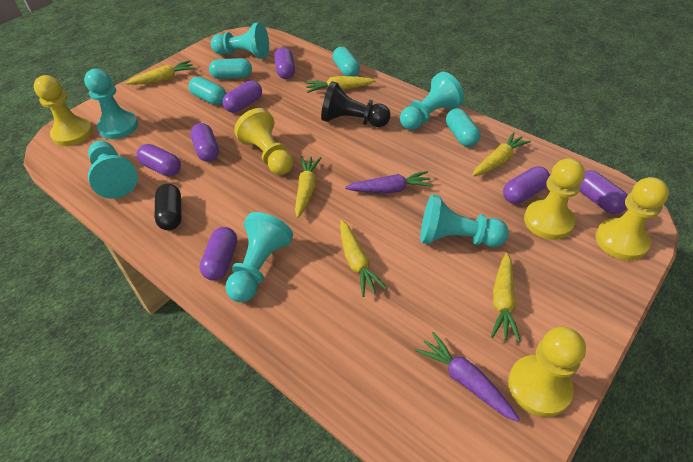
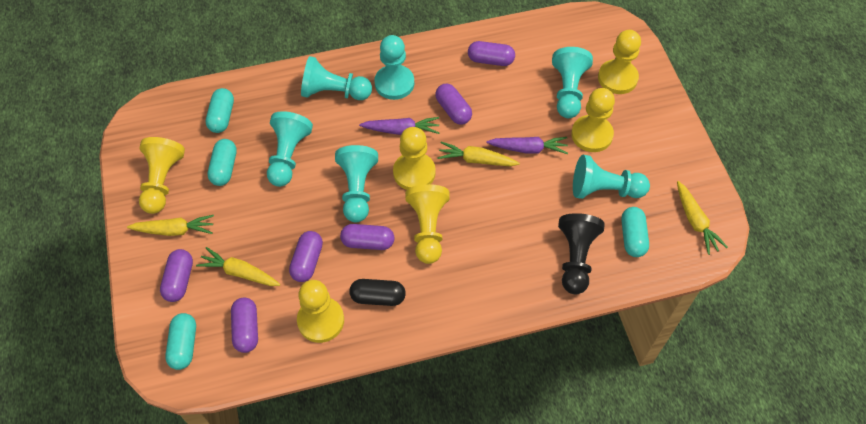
purple capsule: 7 -> 6
yellow carrot: 6 -> 4
yellow pawn: 5 -> 6

